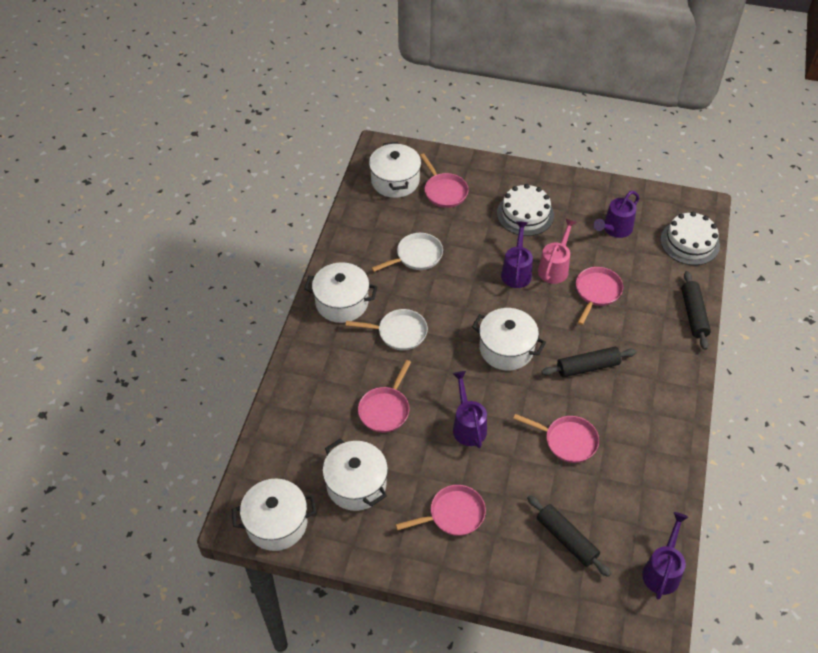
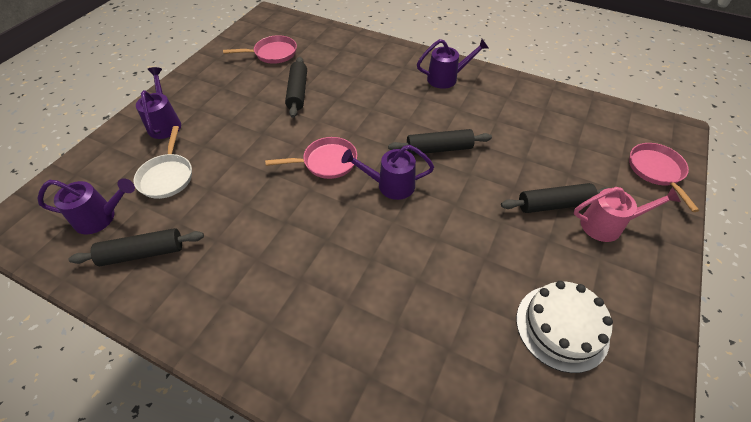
black rolling pin: 3 -> 4
pink pan: 5 -> 3
white cake: 2 -> 1
white pan: 2 -> 1
white pot: 5 -> 0

